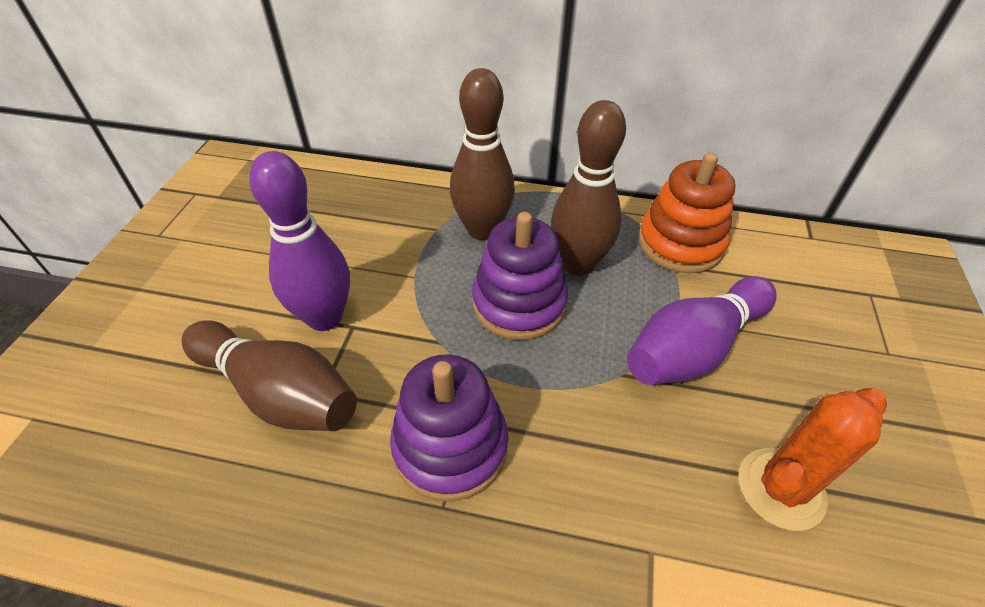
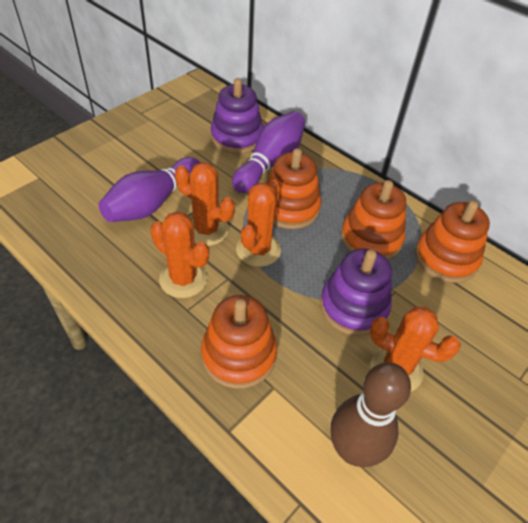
brown bowling pin: 3 -> 1
orange cactus: 1 -> 4
orange stacking toy: 1 -> 4

